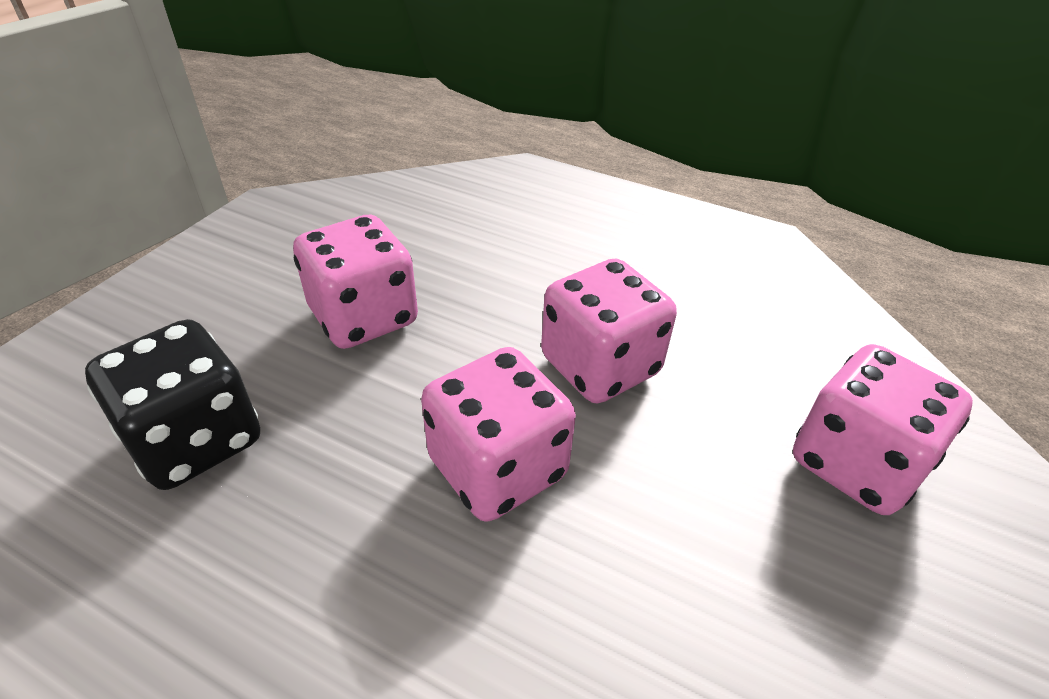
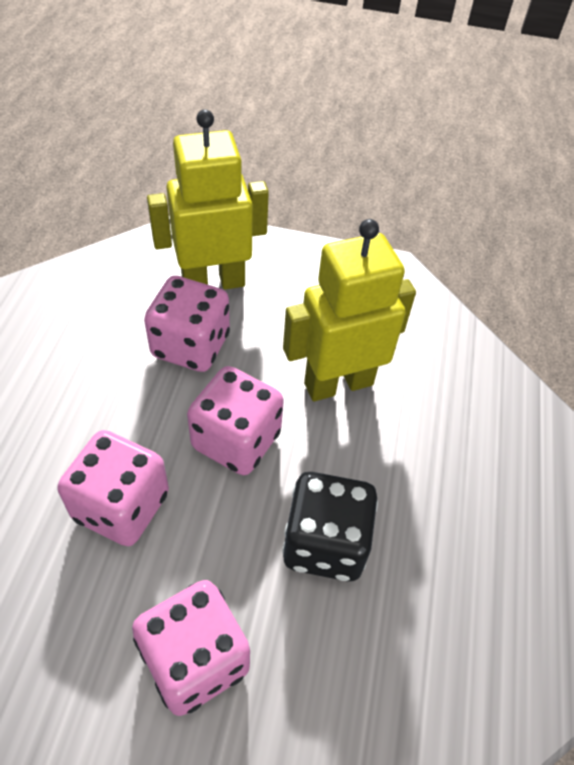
yellow robot: 0 -> 2

